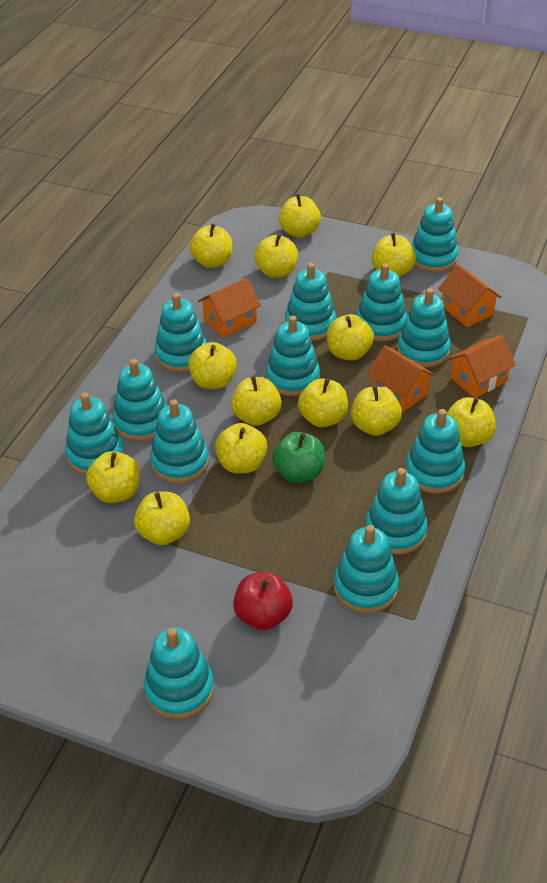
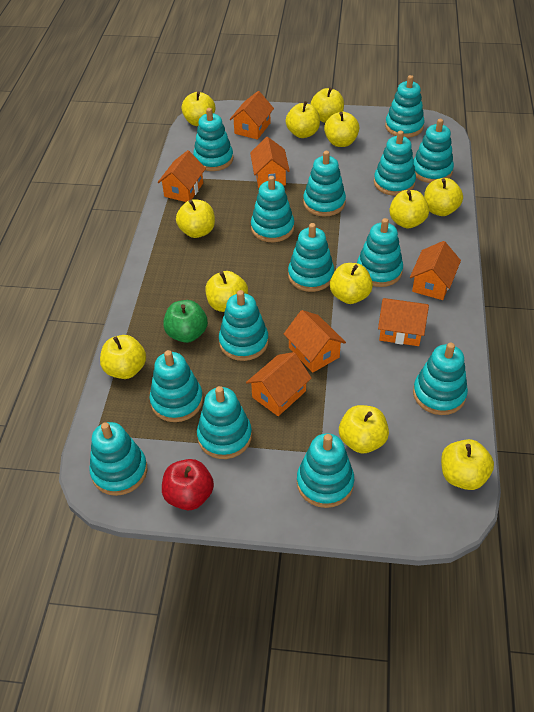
orange house: 4 -> 7
turquoise stacking toy: 13 -> 14
yellow apple: 13 -> 12

